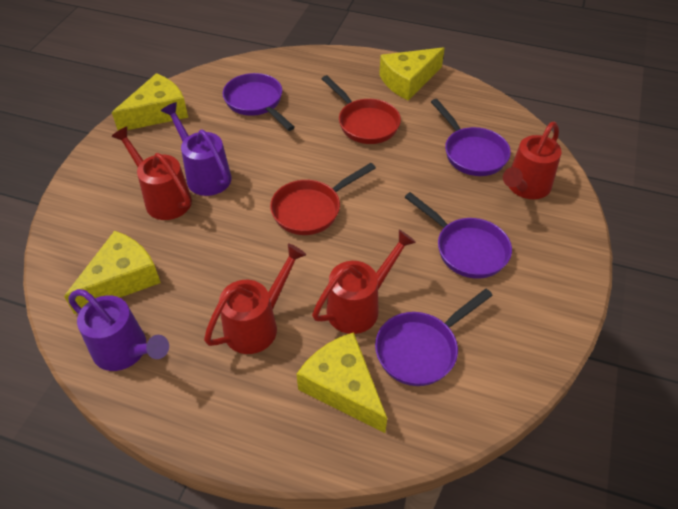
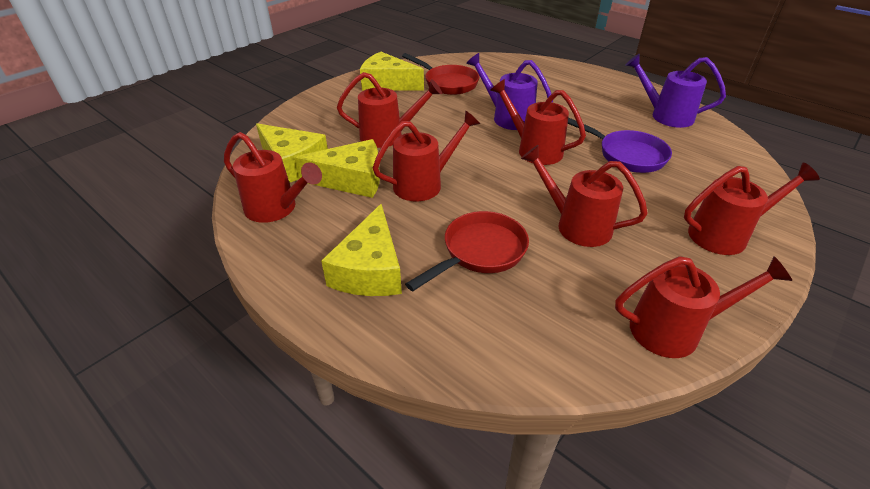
purple pan: 4 -> 1
red watering can: 4 -> 7

